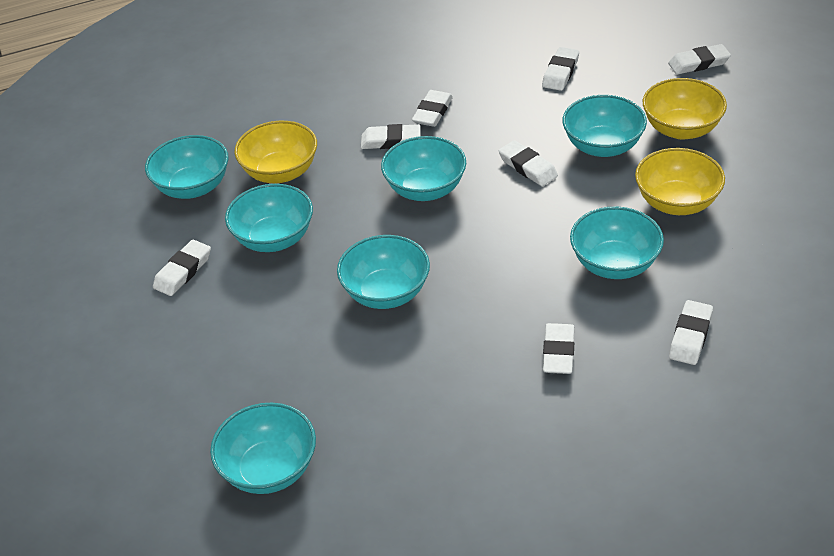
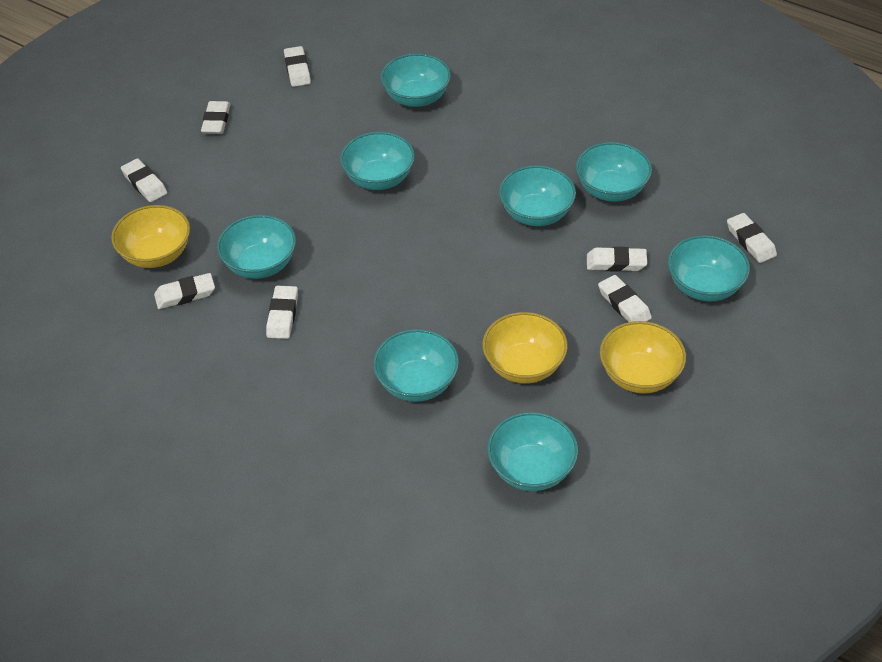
turquoise bowl: 7 -> 8

